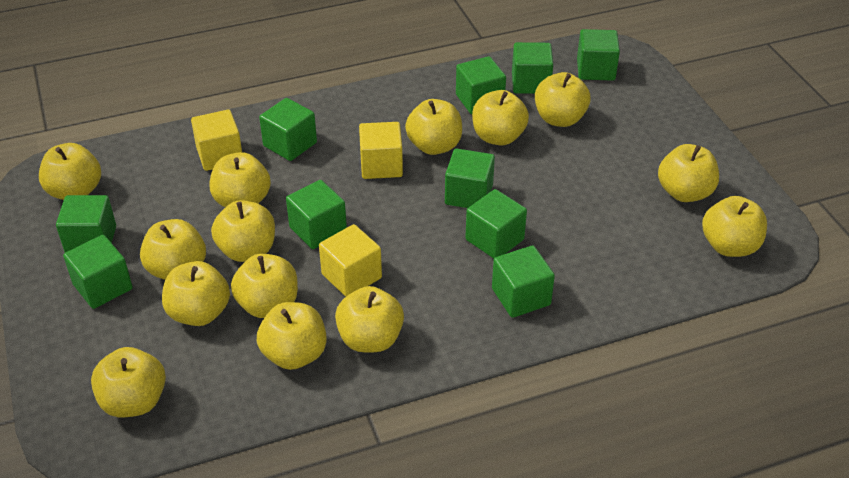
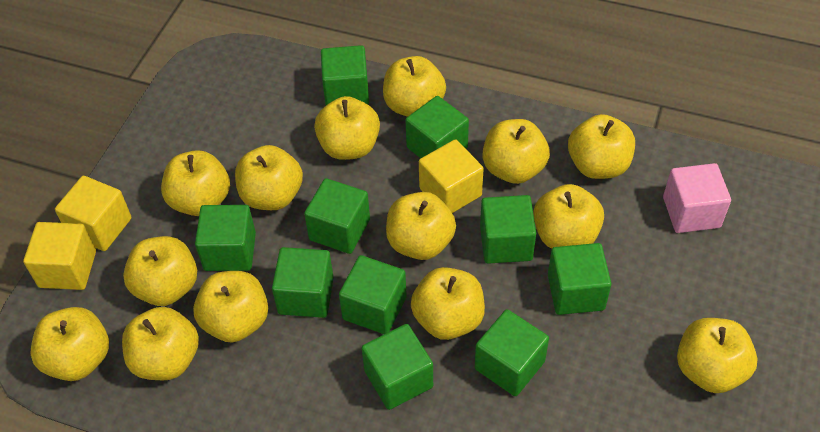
pink cube: 0 -> 1

